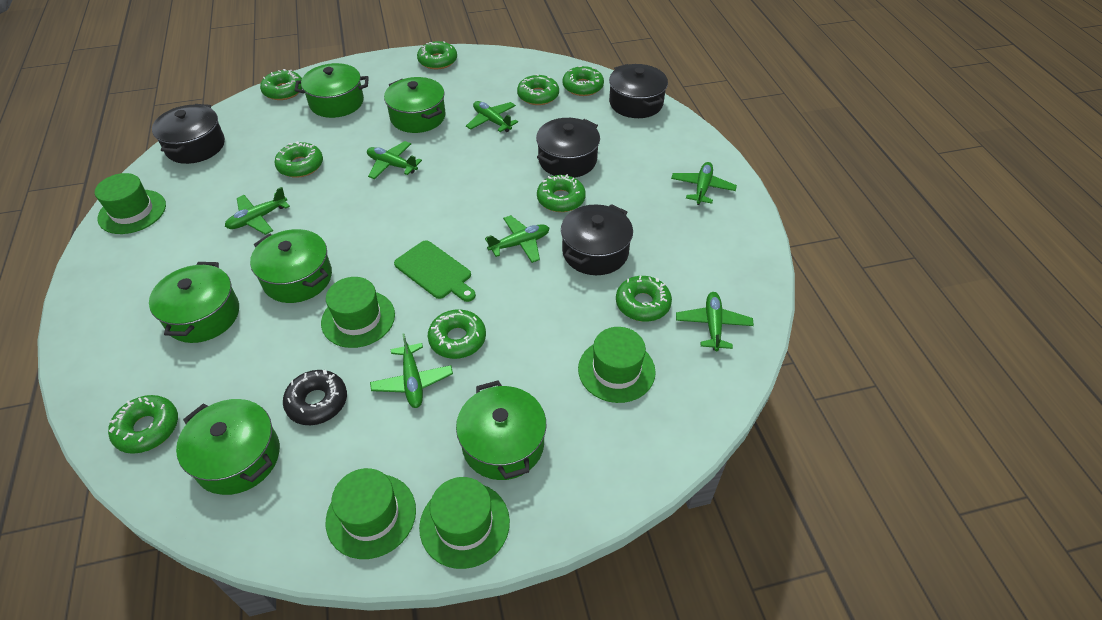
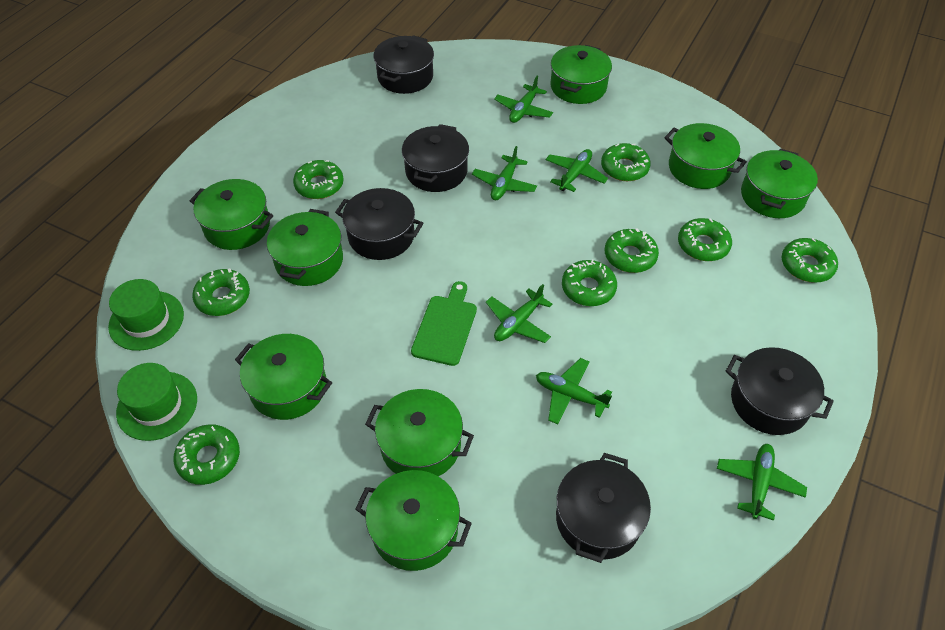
black donut: 1 -> 0
black pot: 4 -> 5
green donut: 9 -> 8
green hat: 5 -> 2
green plane: 7 -> 6
green pot: 6 -> 8

